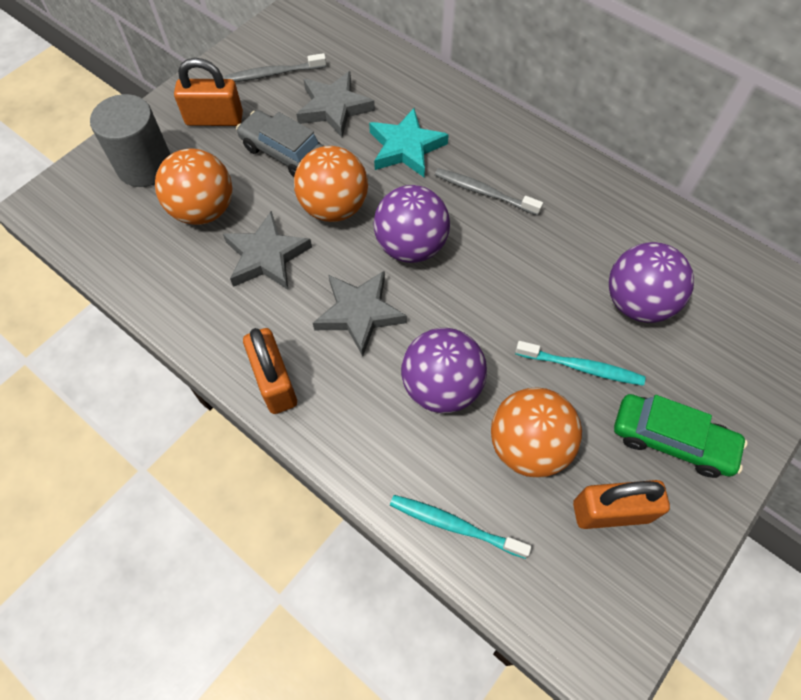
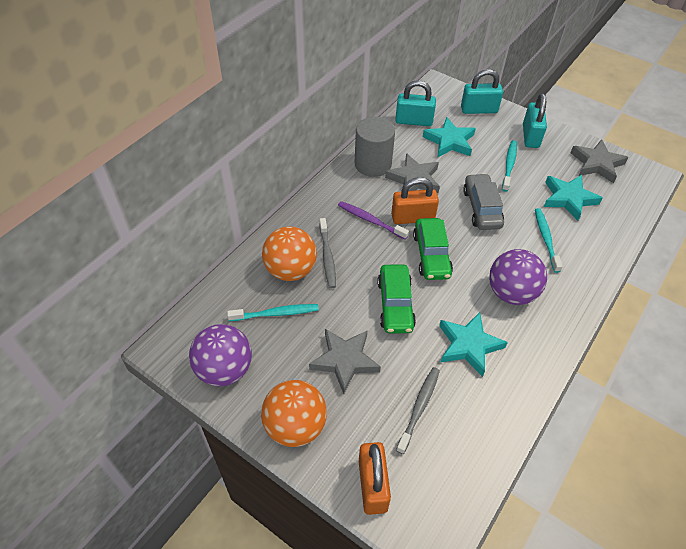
green car: 1 -> 2
orange ball: 3 -> 2
orange padlock: 3 -> 2
purple ball: 3 -> 2
purple toothbrush: 0 -> 1
turquoise padlock: 0 -> 3
turquoise star: 1 -> 3
turquoise toothbrush: 2 -> 3

